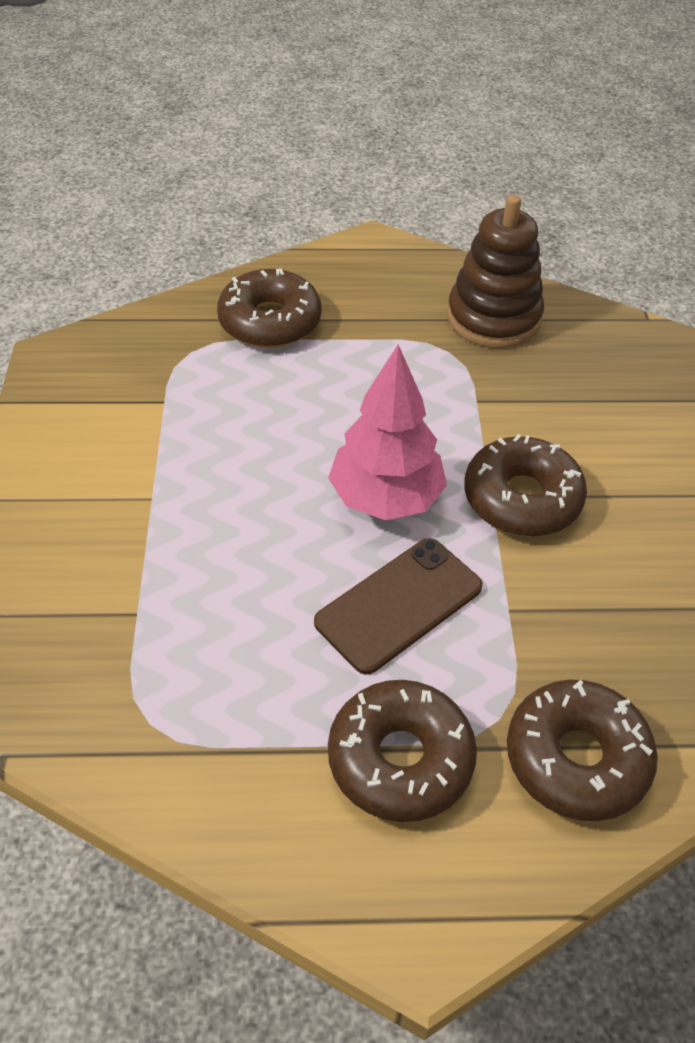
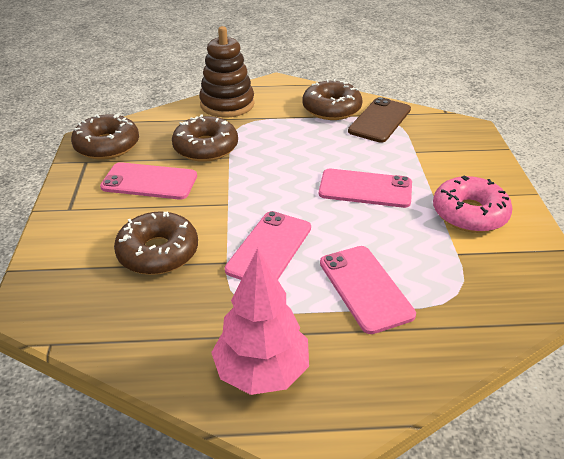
pink donut: 0 -> 1
pink phone: 0 -> 4

